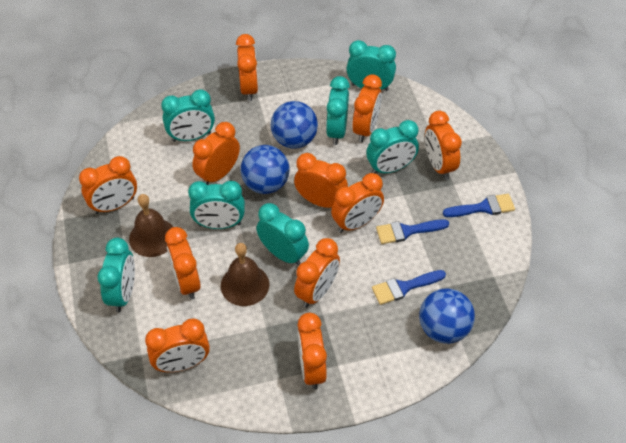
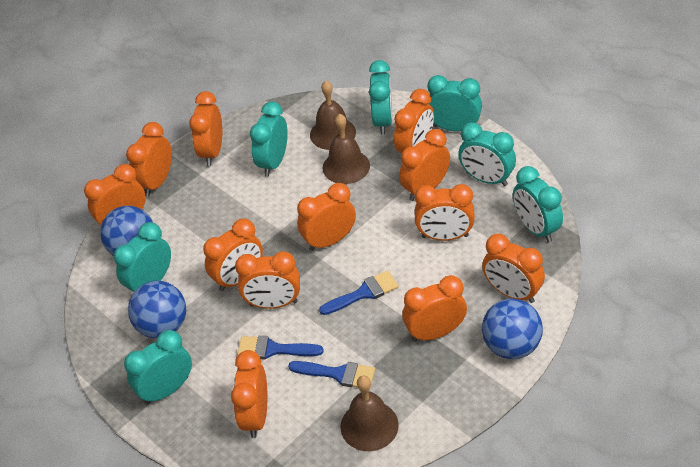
brown bell: 2 -> 3
orange clock: 11 -> 12

